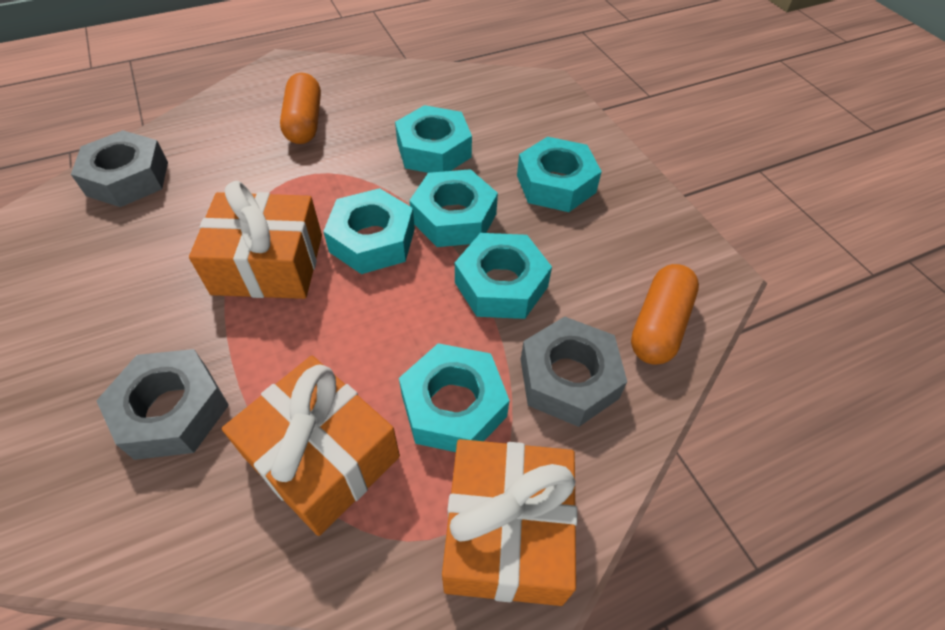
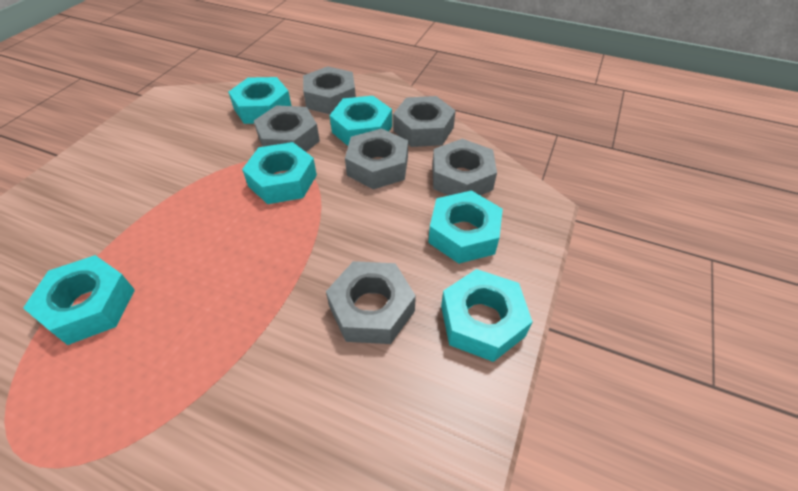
grey nut: 3 -> 6
orange capsule: 2 -> 0
orange gift: 3 -> 0

